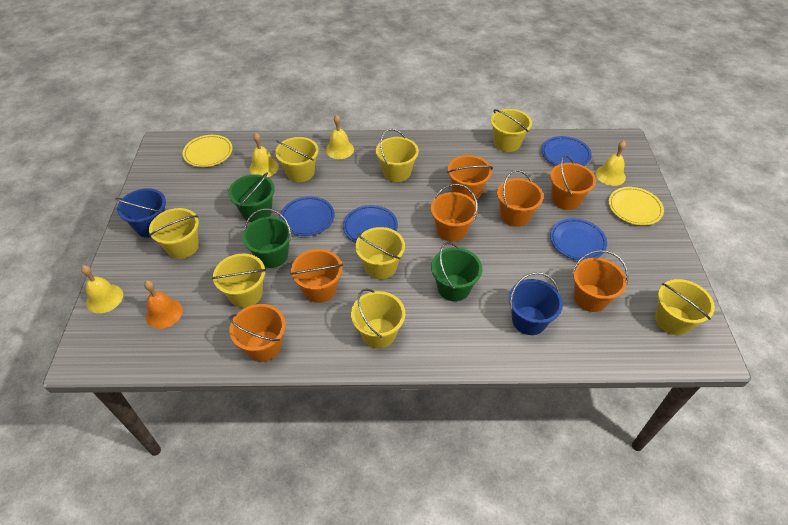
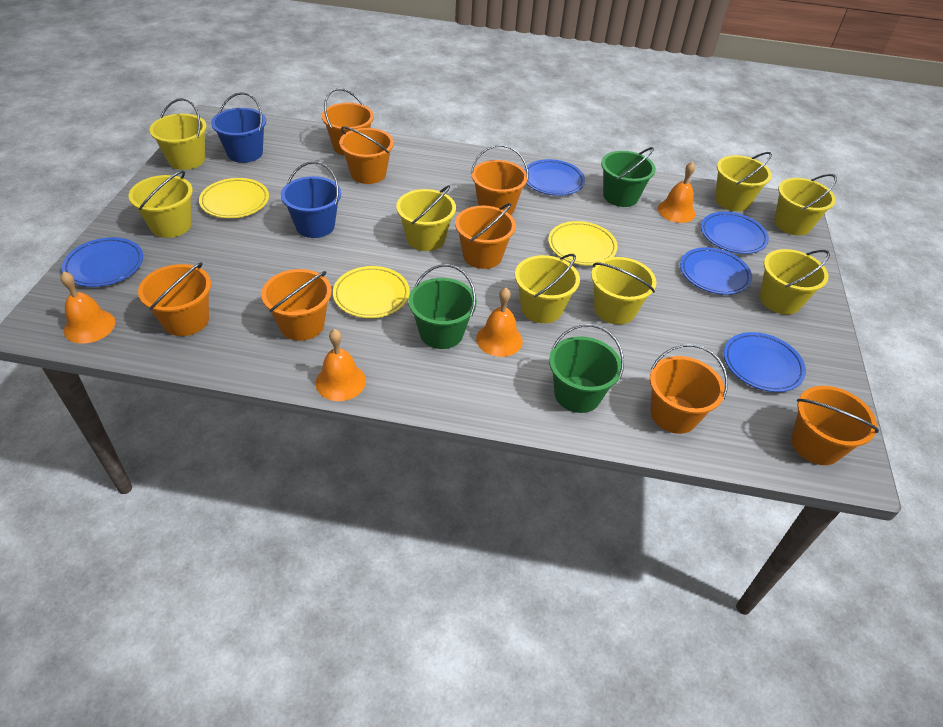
blue plate: 4 -> 5
orange bell: 1 -> 4
orange bucket: 7 -> 8
yellow bell: 4 -> 0
yellow plate: 2 -> 3

